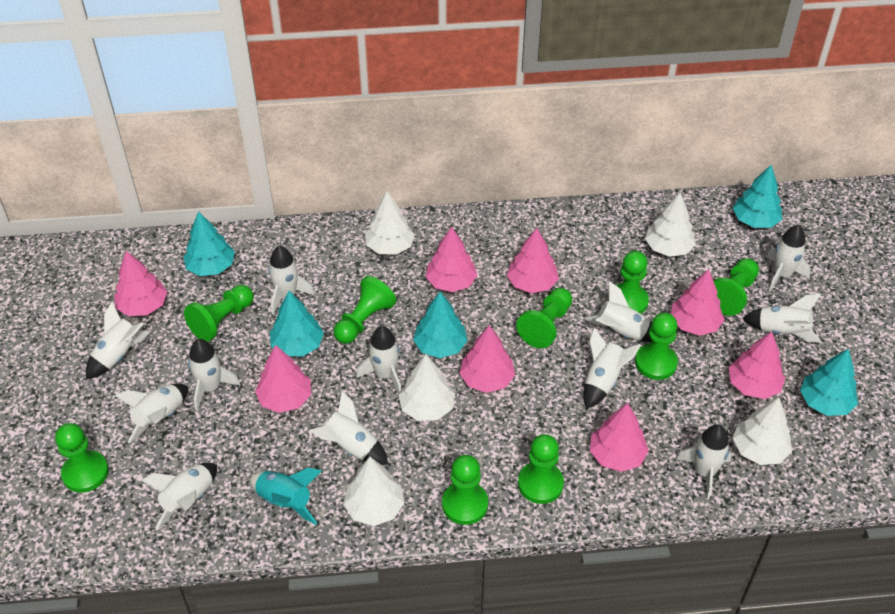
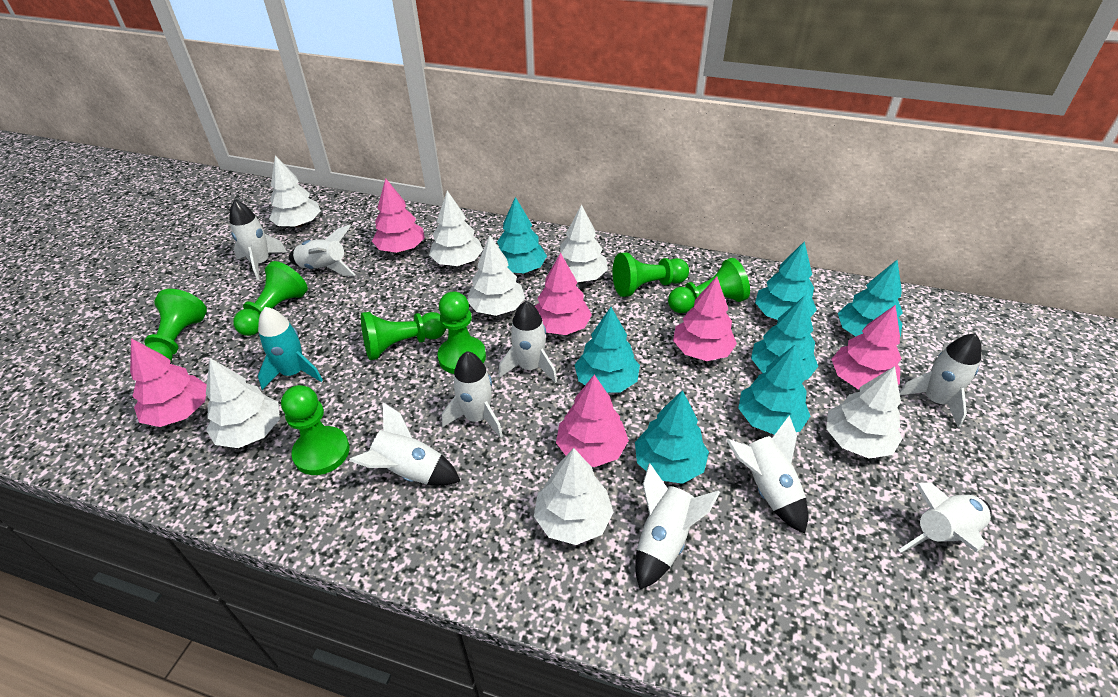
green pawn: 9 -> 7
pink tree: 8 -> 6
turquoise tree: 5 -> 7
white rocket: 12 -> 9
white tree: 5 -> 7

